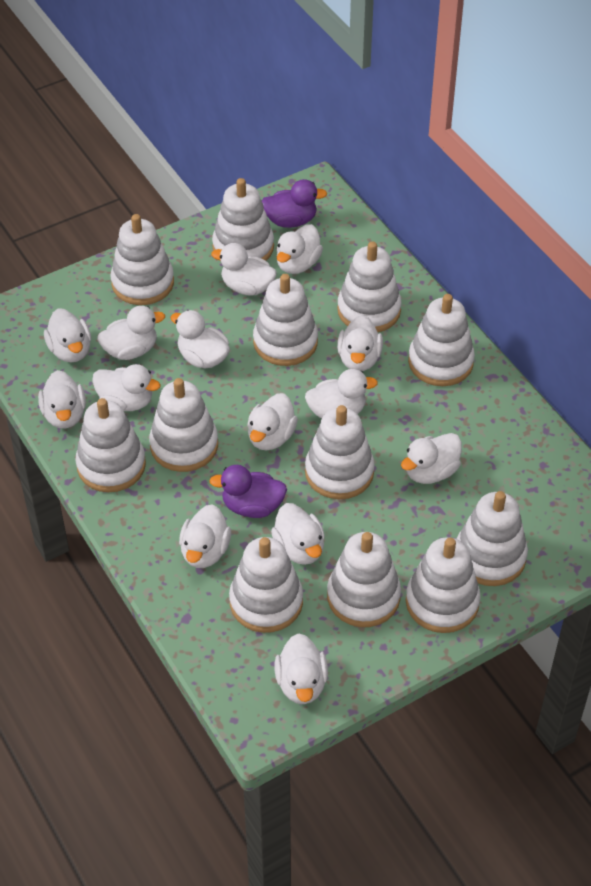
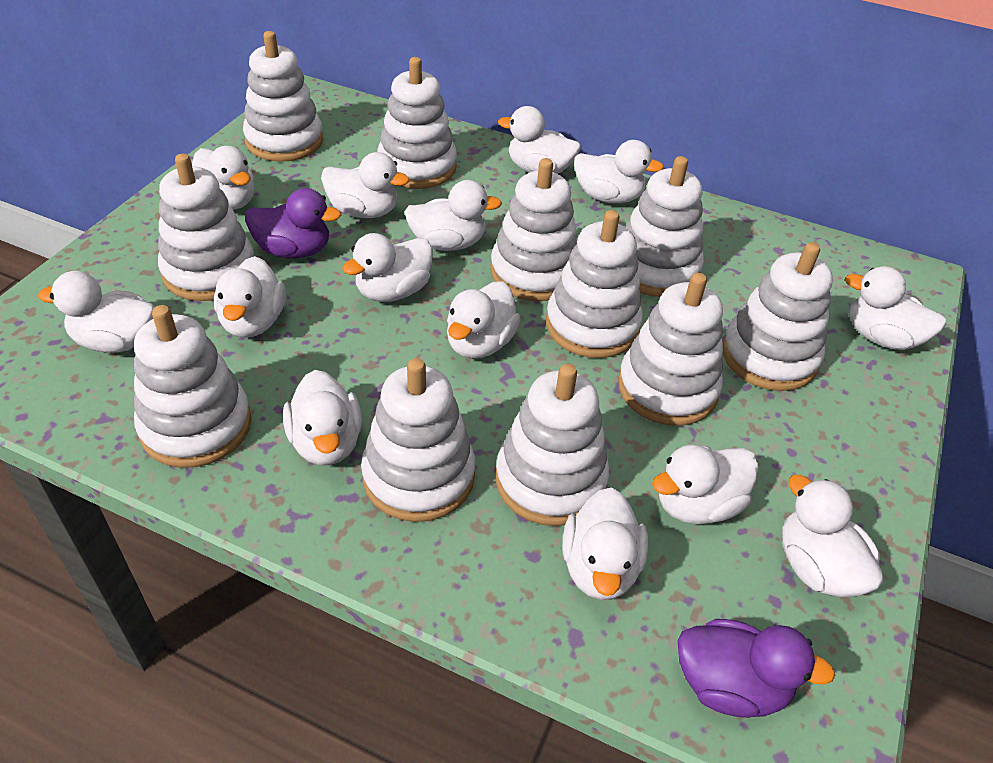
white stacking toy: 12 -> 11

